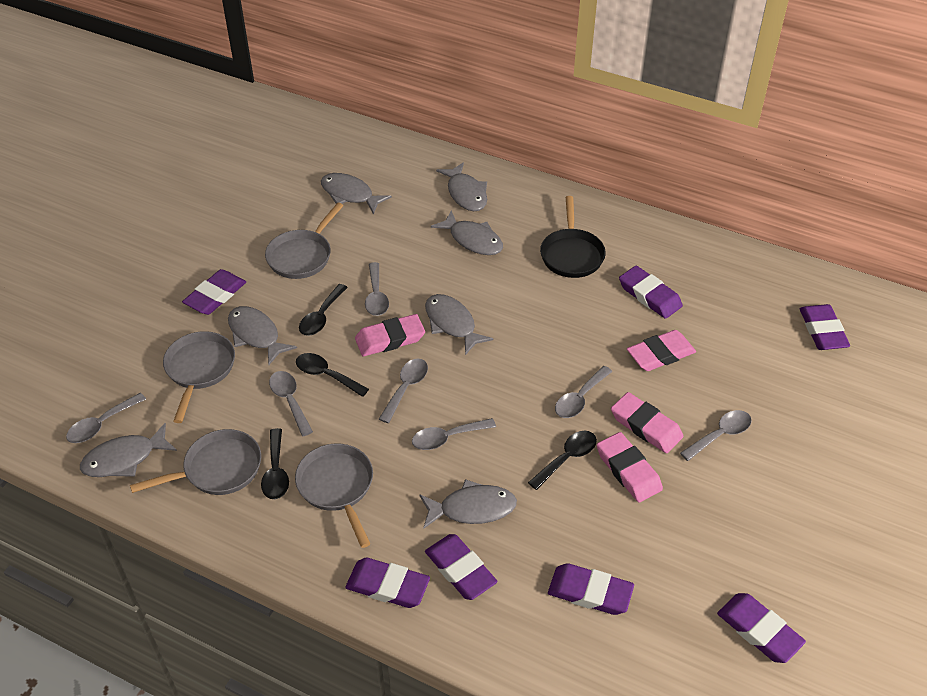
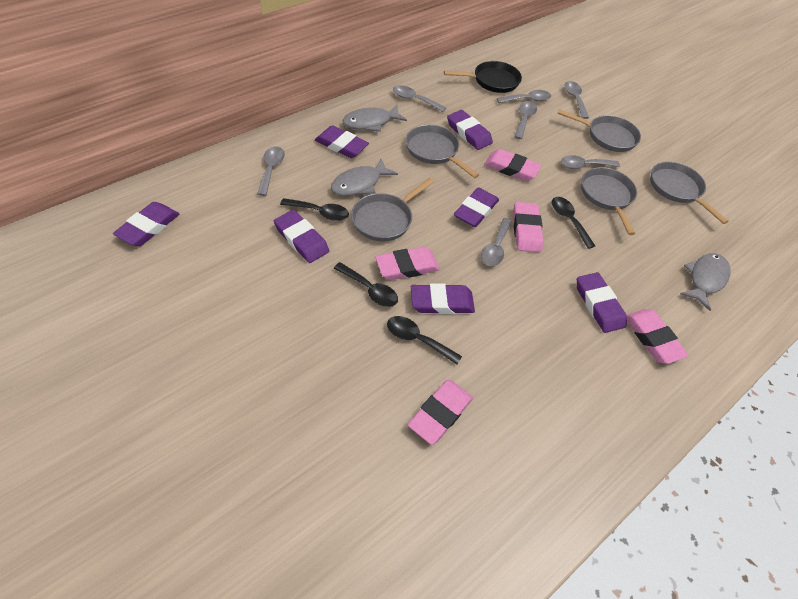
grey fish: 7 -> 3
grey pan: 4 -> 5
pink eraser: 4 -> 5

